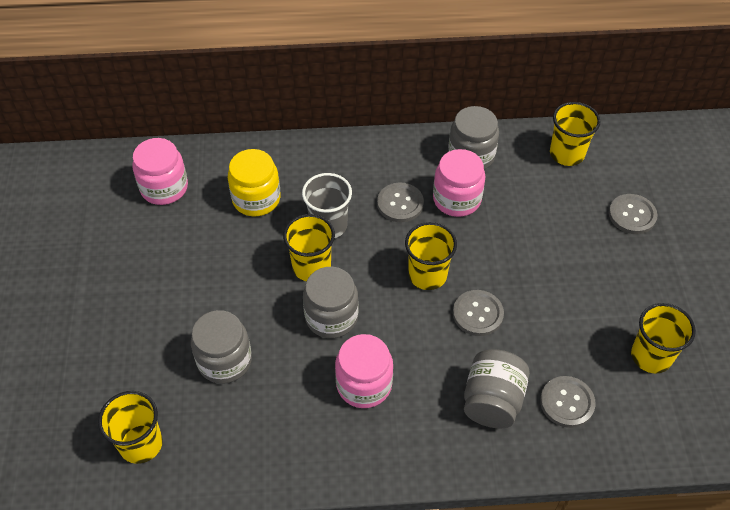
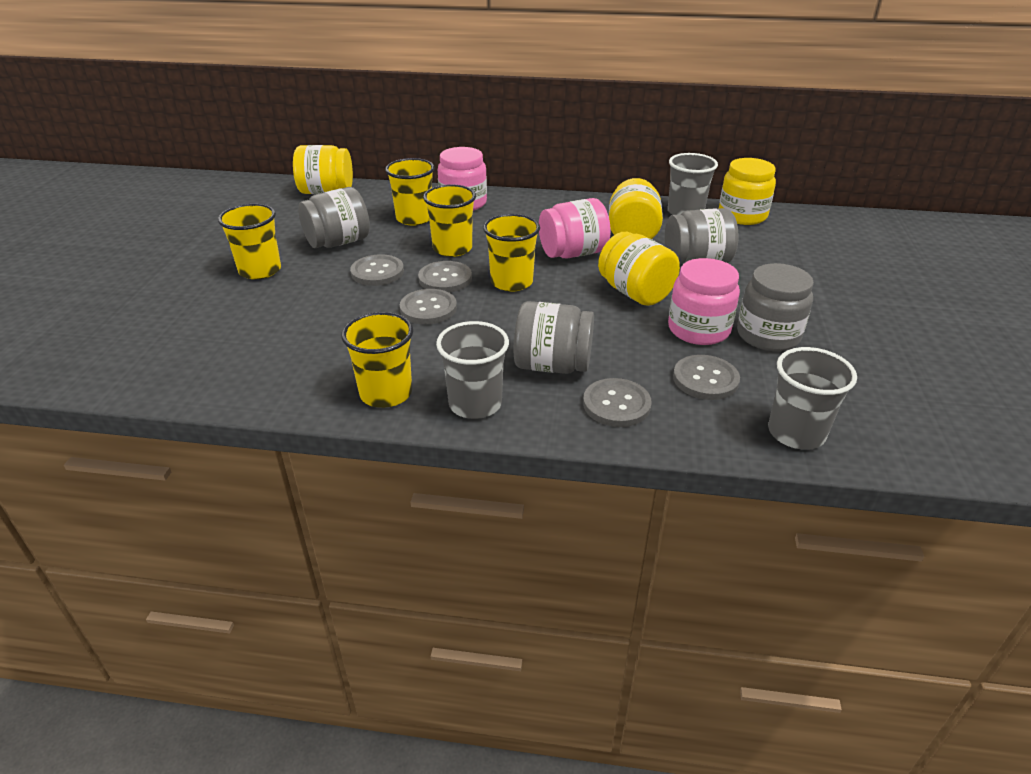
grey button: 4 -> 5
grey cup: 1 -> 3
yellow jar: 1 -> 4

